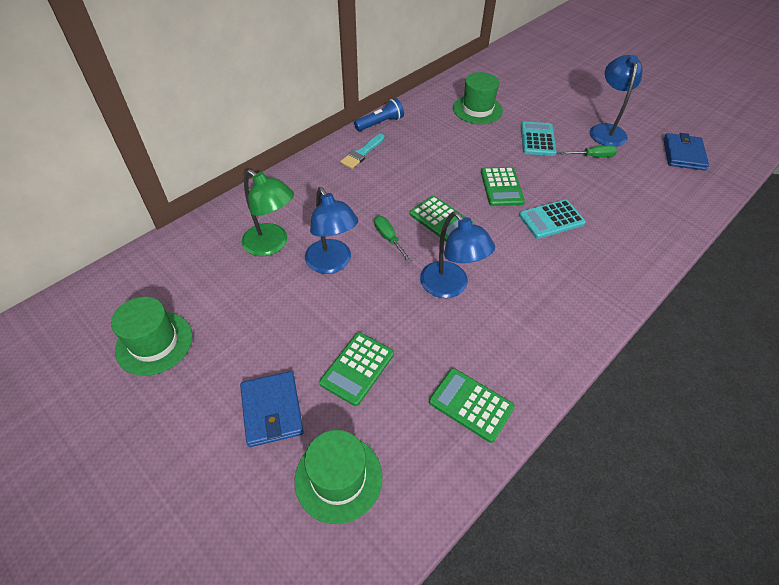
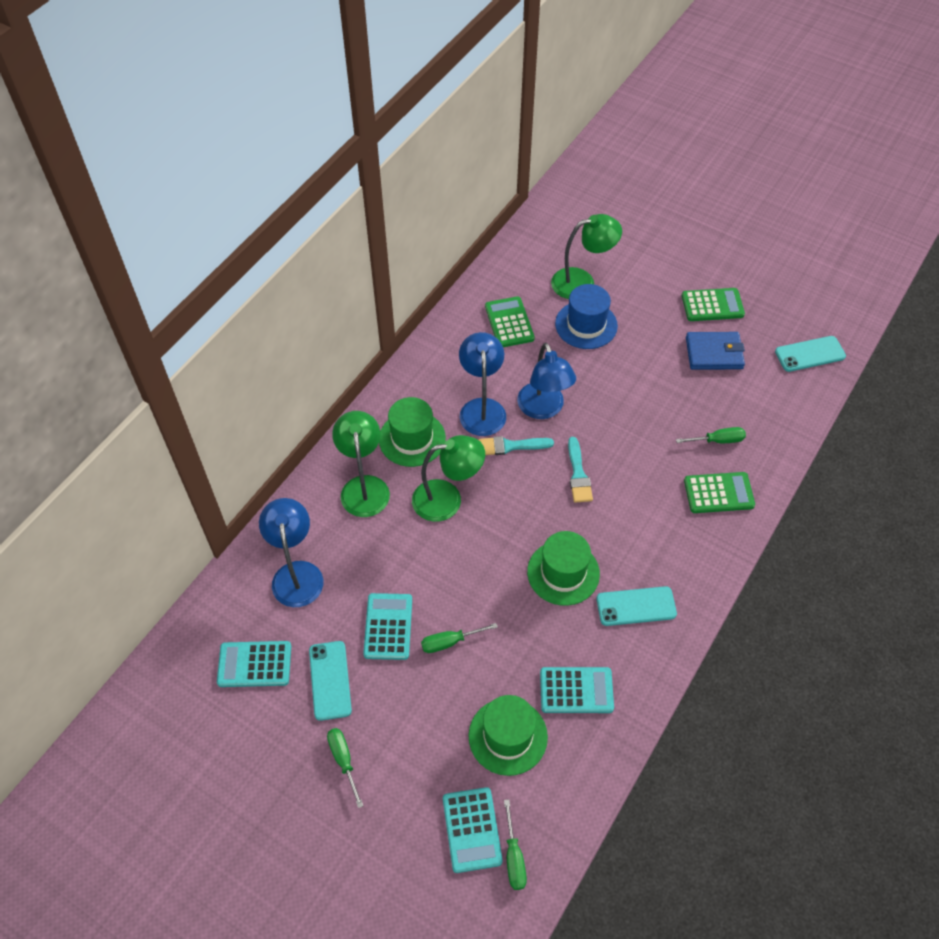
blue flashlight: 1 -> 0
blue hat: 0 -> 1
blue wallet: 2 -> 1
green calculator: 4 -> 3
green lamp: 1 -> 3
green screwdriver: 2 -> 4
turquoise brush: 1 -> 2
turquoise calculator: 2 -> 4
turquoise phone: 0 -> 3

